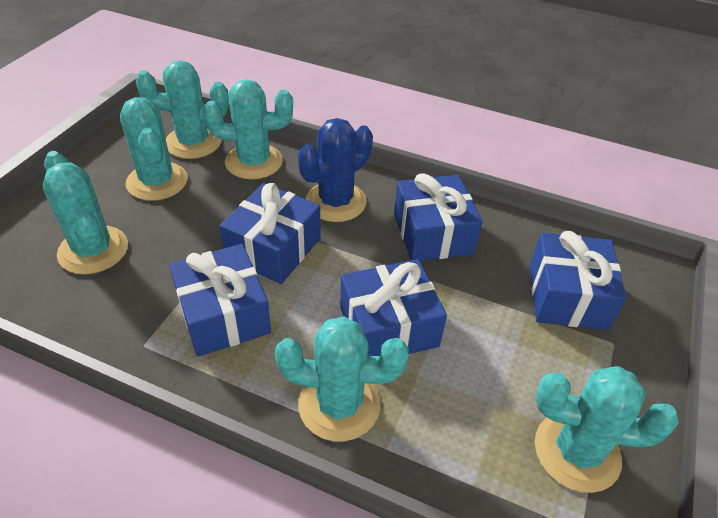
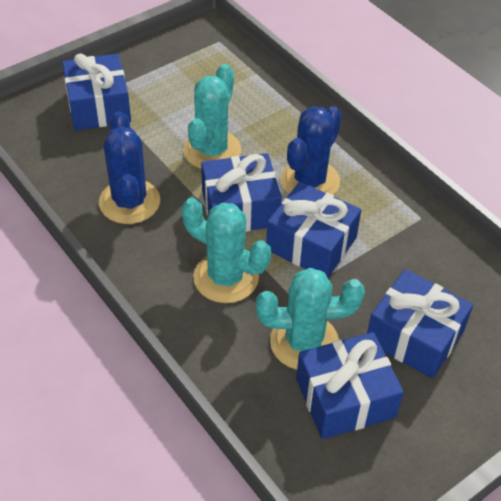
blue cactus: 1 -> 2
turquoise cactus: 6 -> 3

